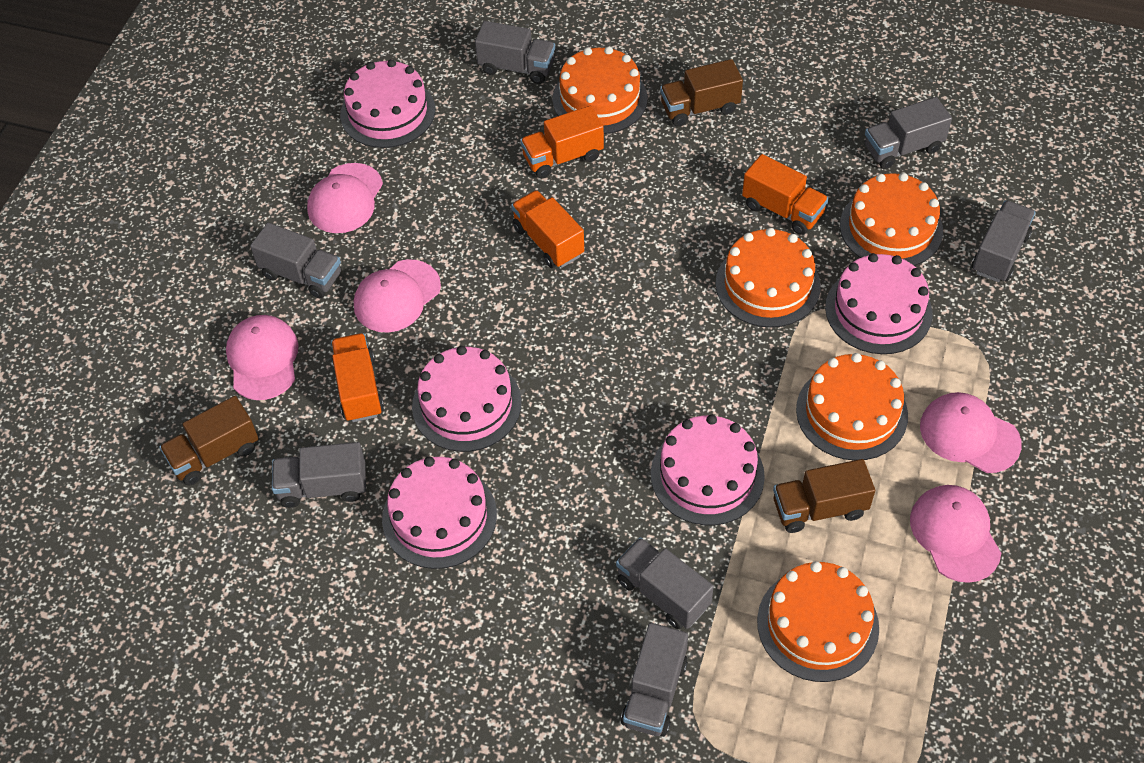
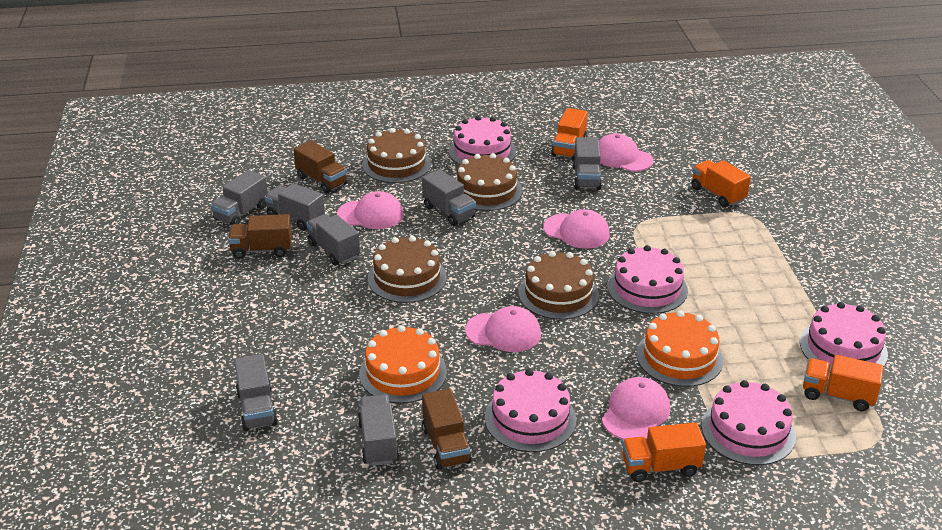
brown cake: 0 -> 4
orange cake: 5 -> 2

